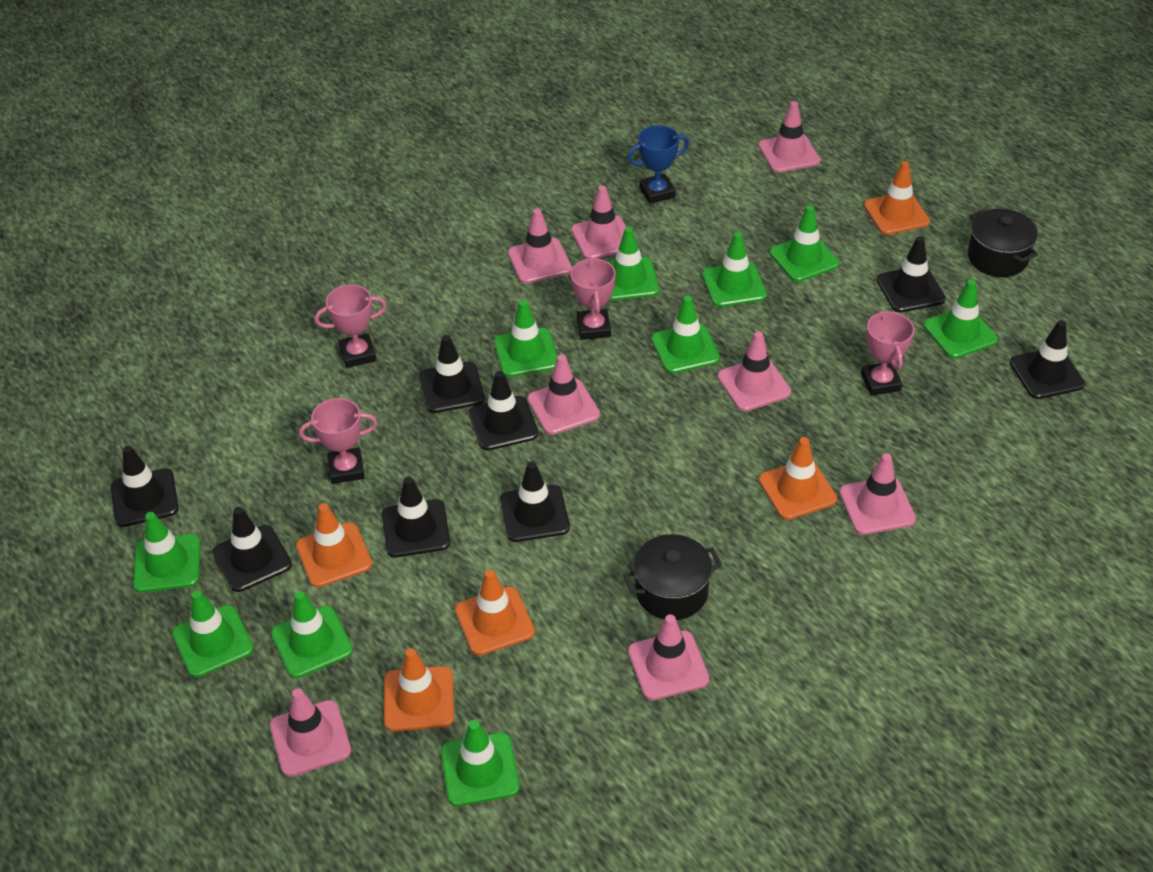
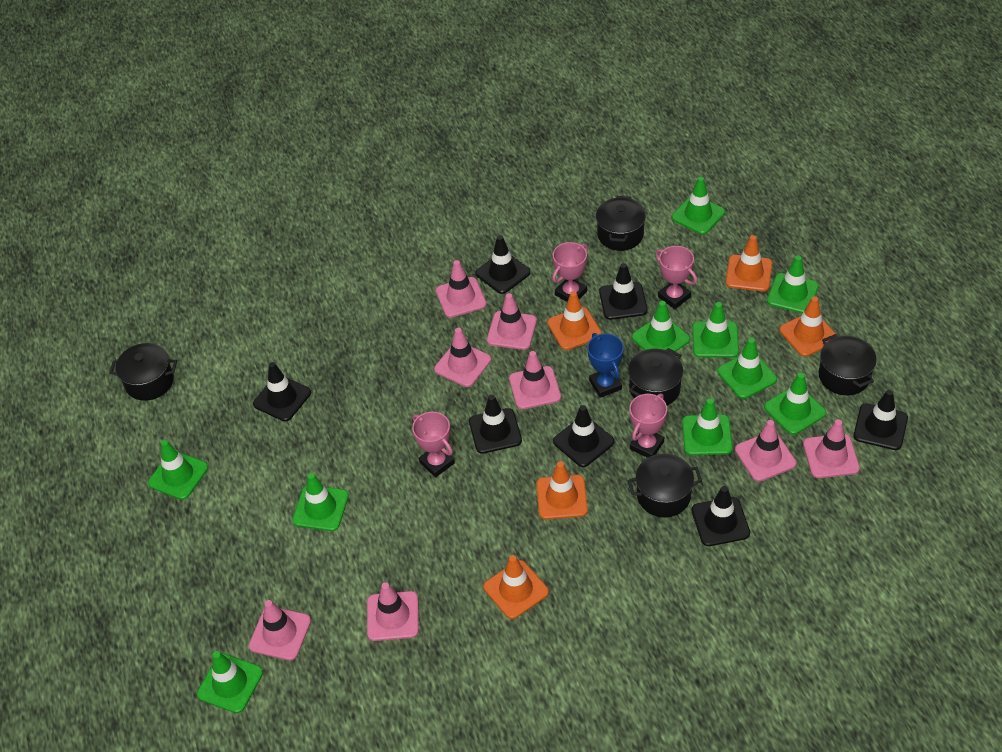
black pot: 2 -> 5
black traffic cone: 8 -> 7

